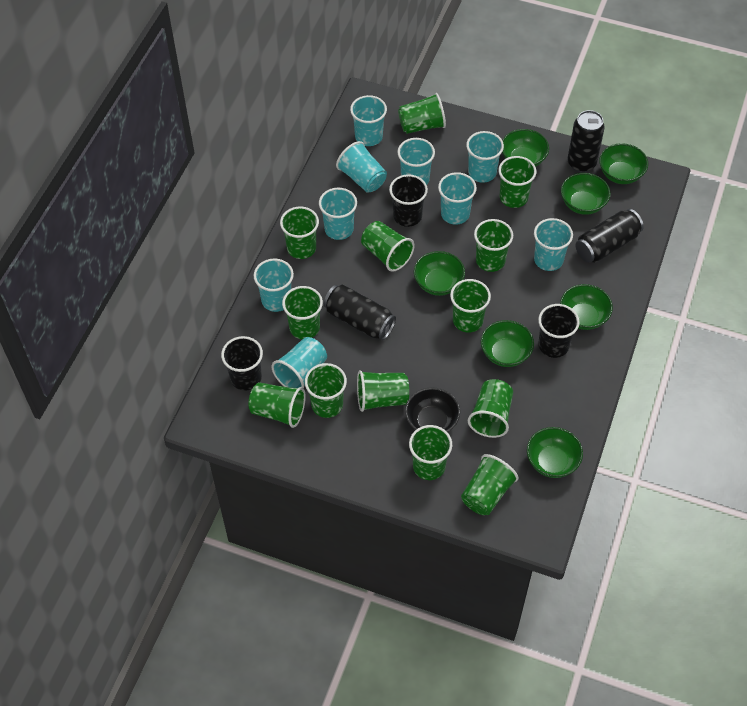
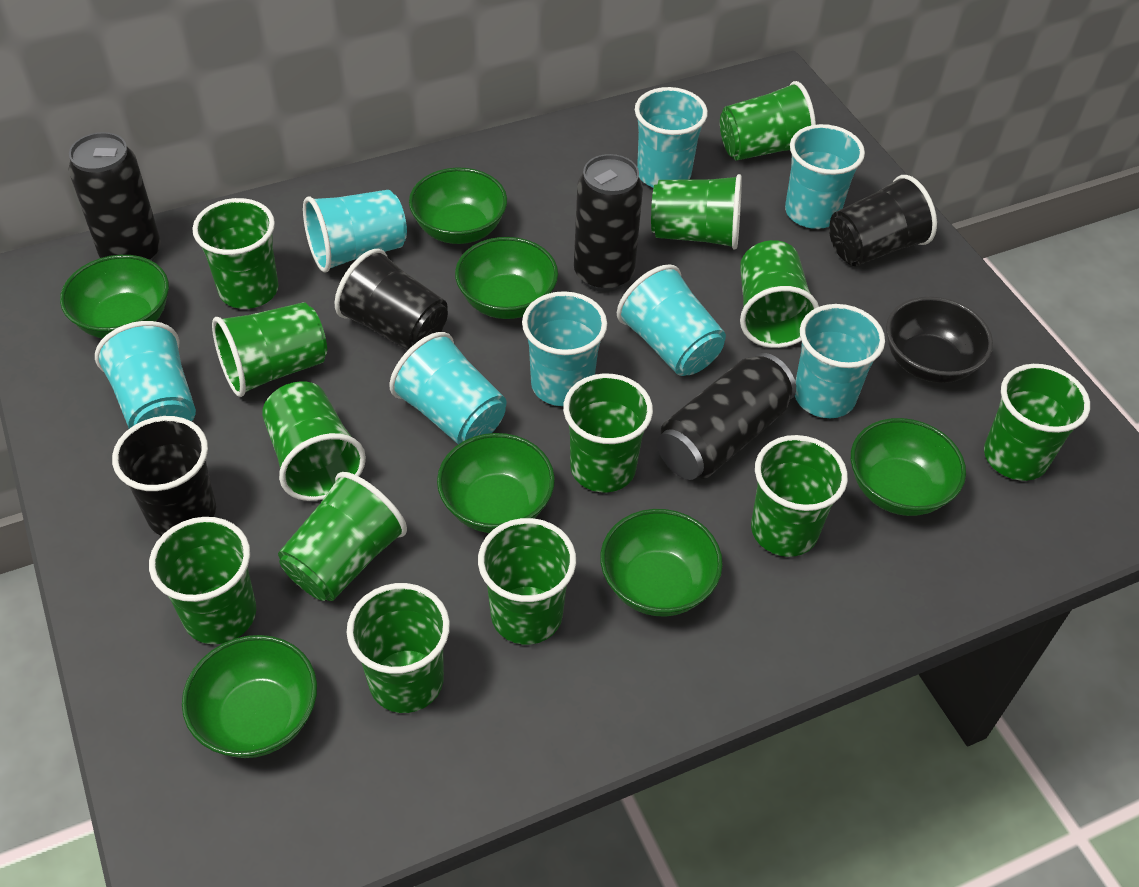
turquoise cup: 9 -> 8

